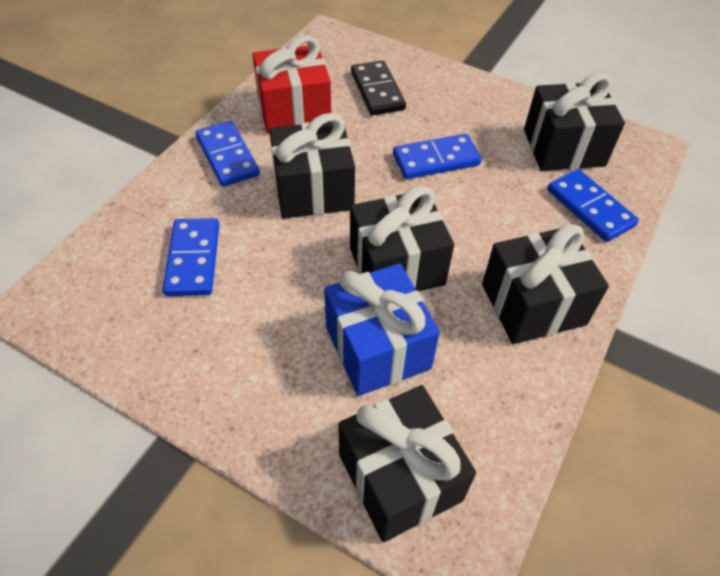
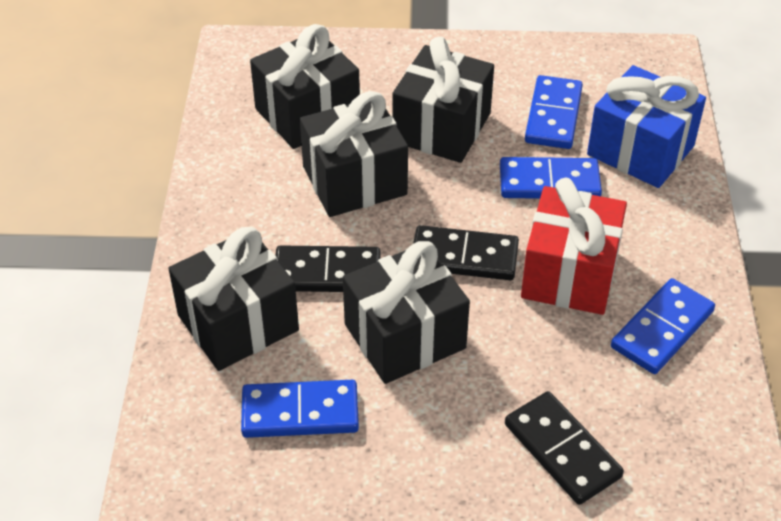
black domino: 1 -> 3

